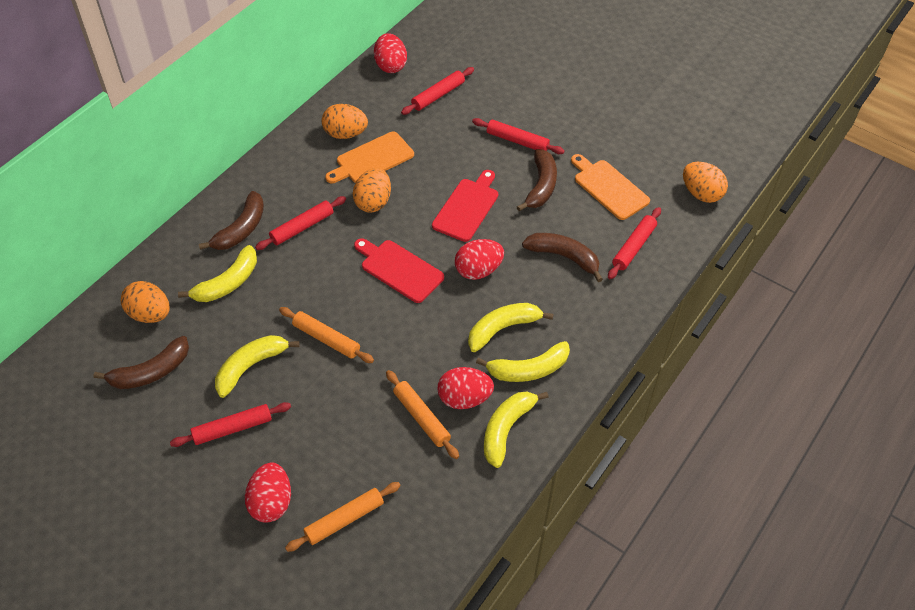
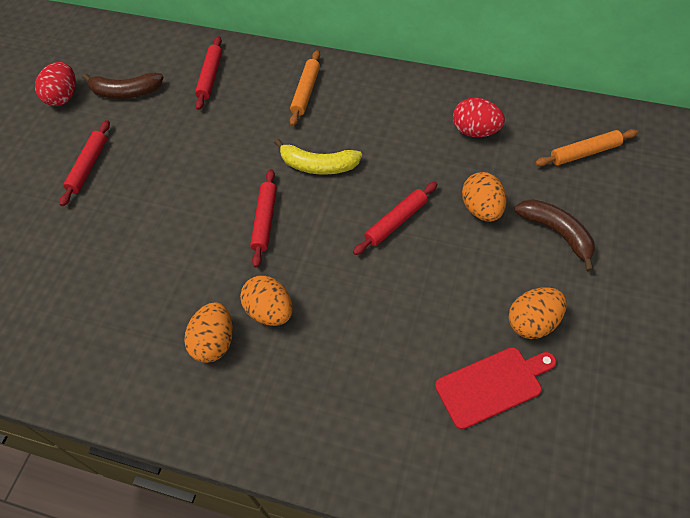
brown banana: 4 -> 2
orange cutting board: 2 -> 0
orange rolling pin: 3 -> 2
red cutting board: 2 -> 1
red egg: 4 -> 2
red rolling pin: 5 -> 4
yellow banana: 5 -> 1

